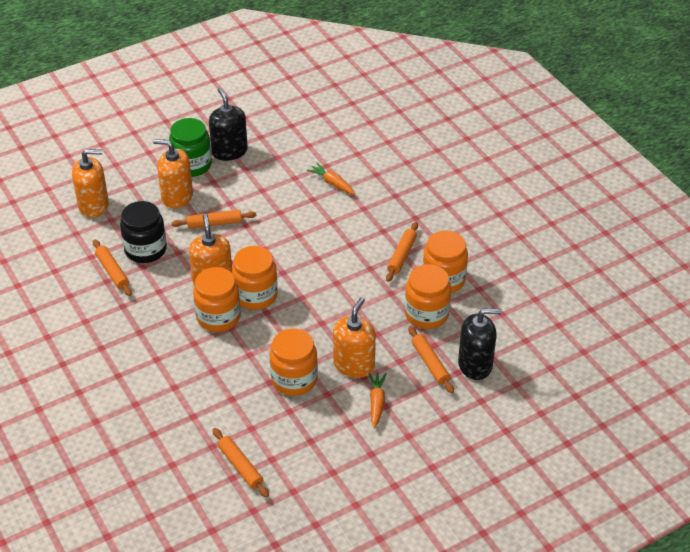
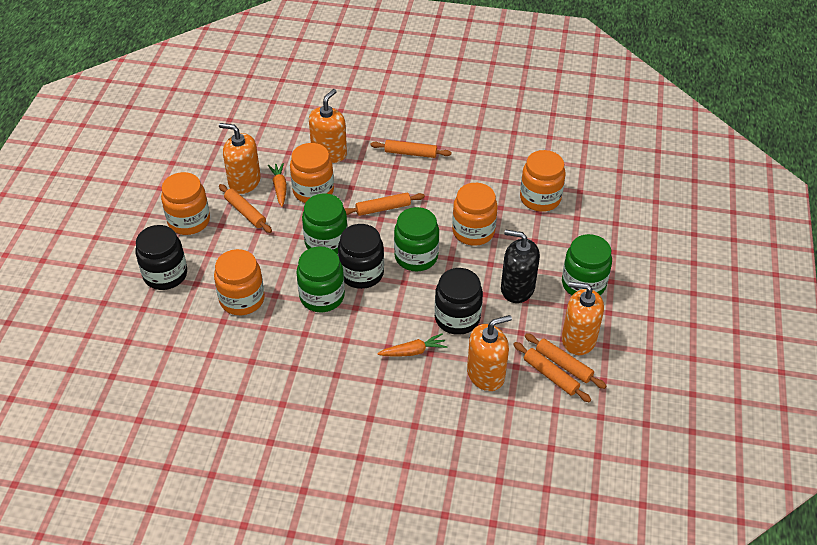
black jar: 1 -> 3
black soap dispenser: 2 -> 1
green jar: 1 -> 4

